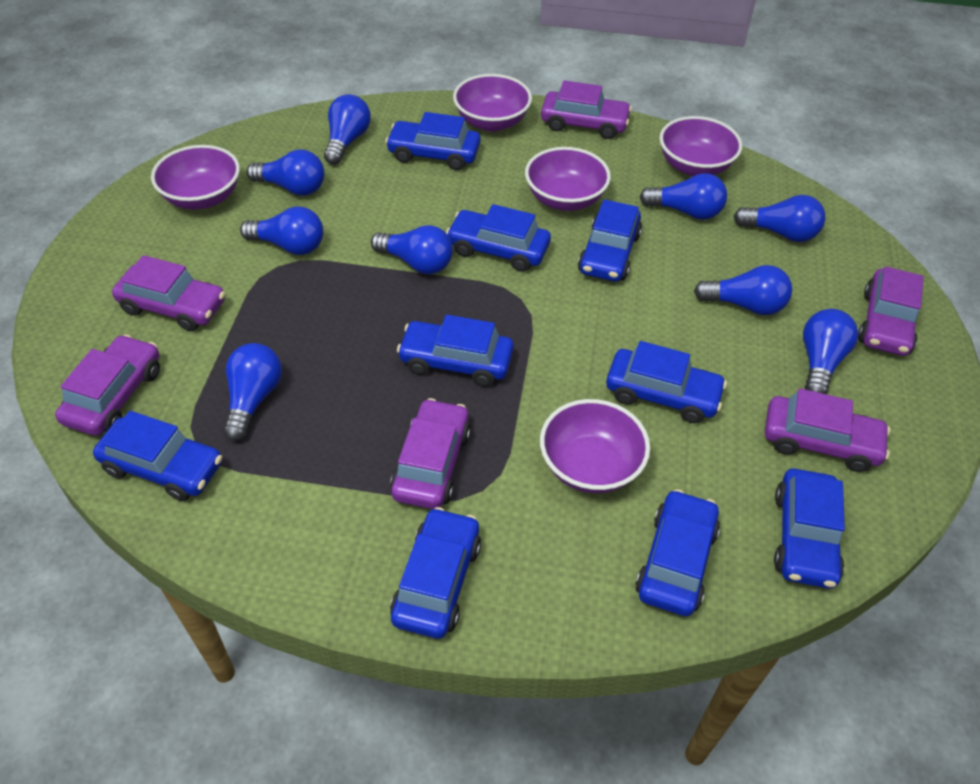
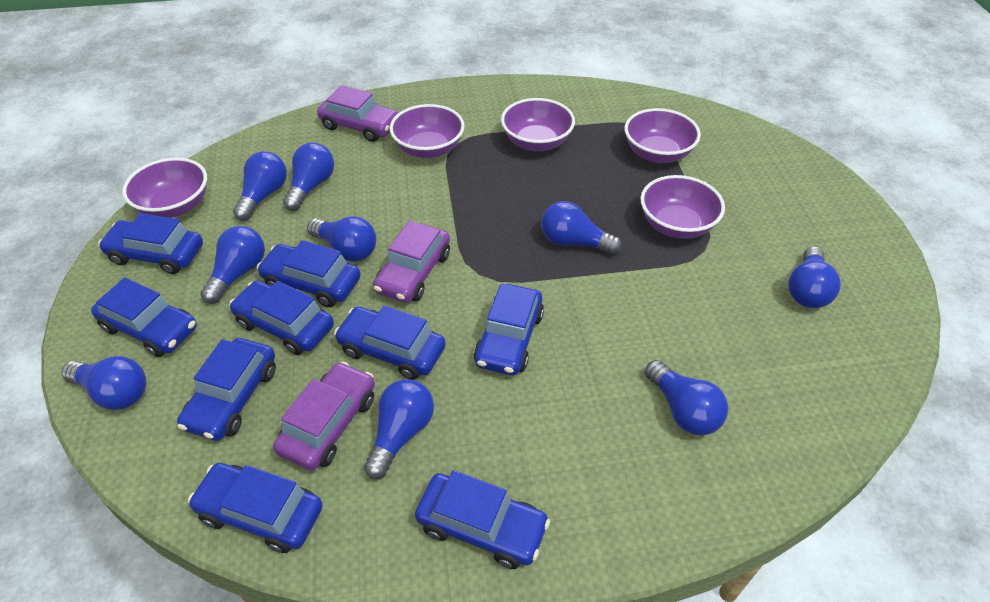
purple car: 6 -> 3

